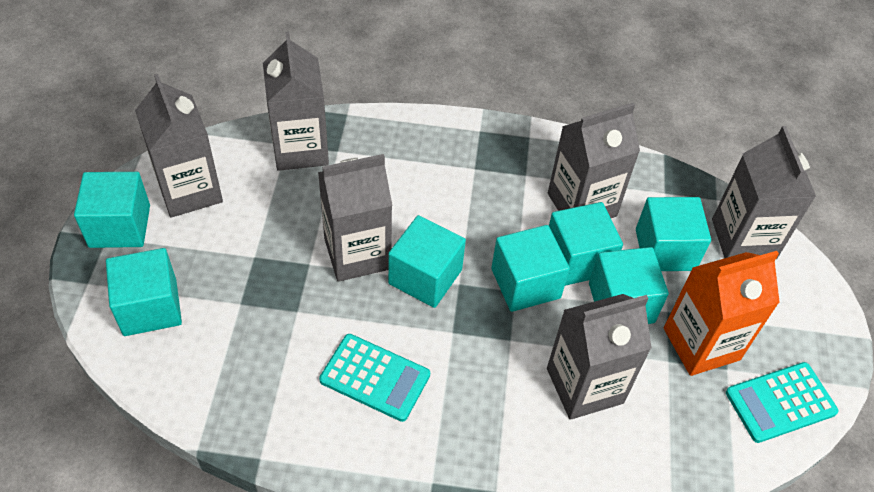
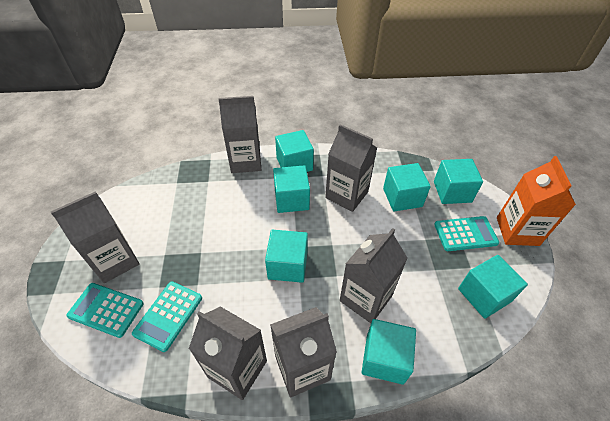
turquoise calculator: 2 -> 3

